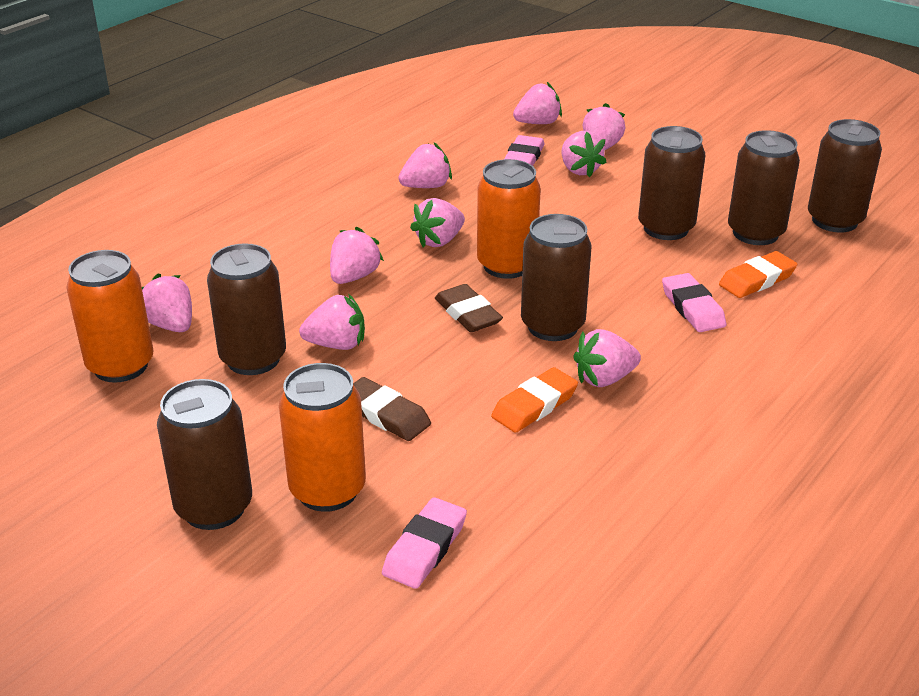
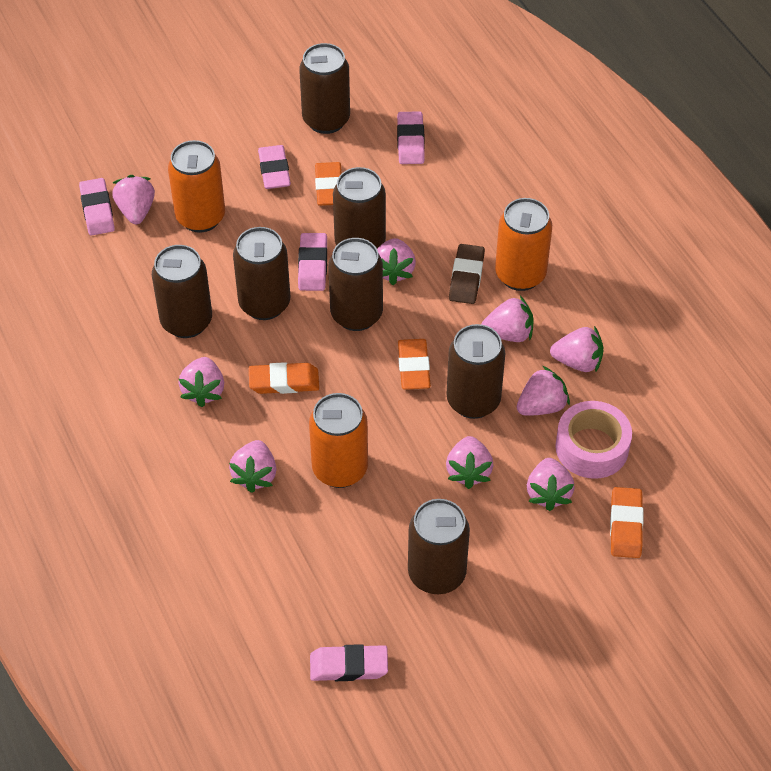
brown can: 6 -> 7
brown eraser: 2 -> 1
orange eraser: 2 -> 4
pink eraser: 3 -> 5
pink tape: 0 -> 1

